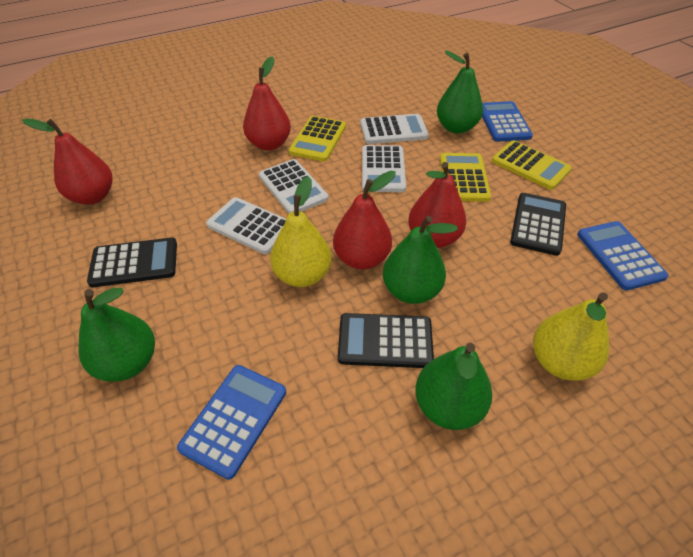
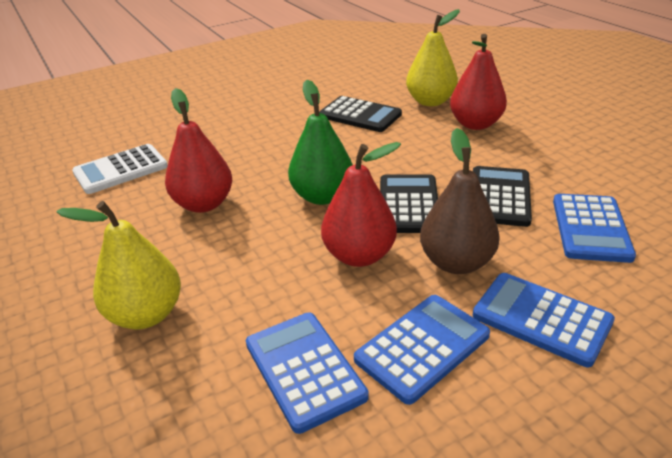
blue calculator: 3 -> 4
brown pear: 0 -> 1
green pear: 4 -> 1
red pear: 4 -> 3
white calculator: 4 -> 1
yellow calculator: 3 -> 0

